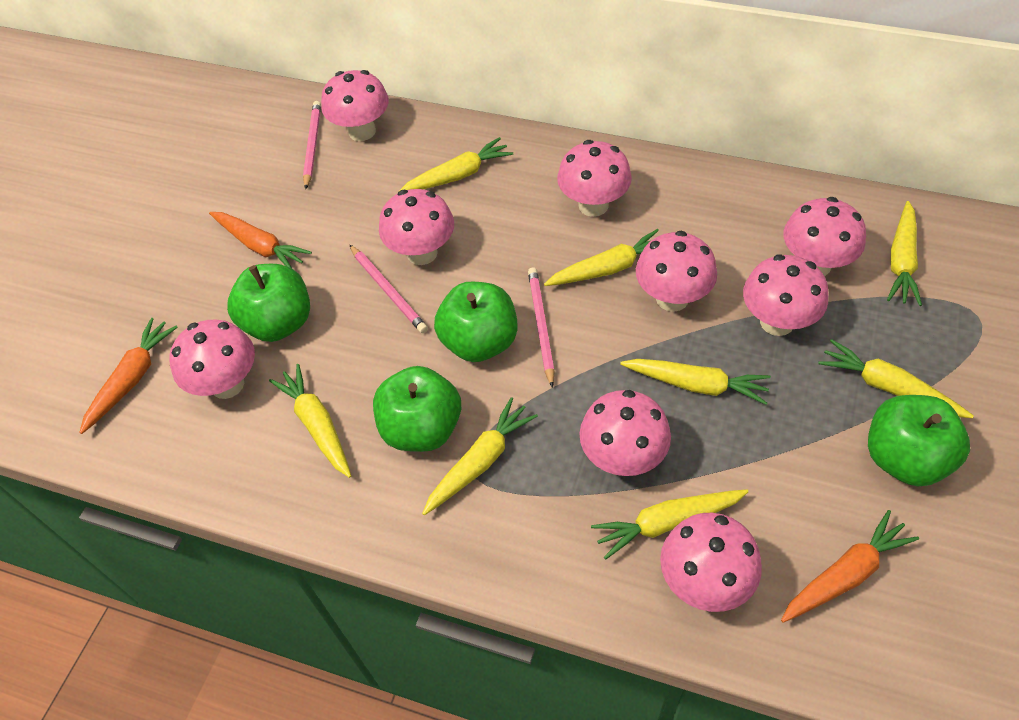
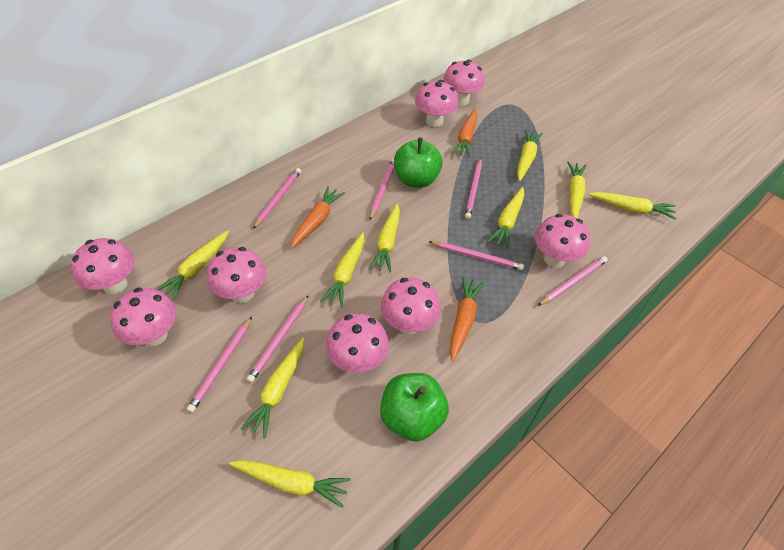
green apple: 4 -> 2
pink mushroom: 9 -> 8
pink pencil: 3 -> 7
yellow carrot: 8 -> 9

